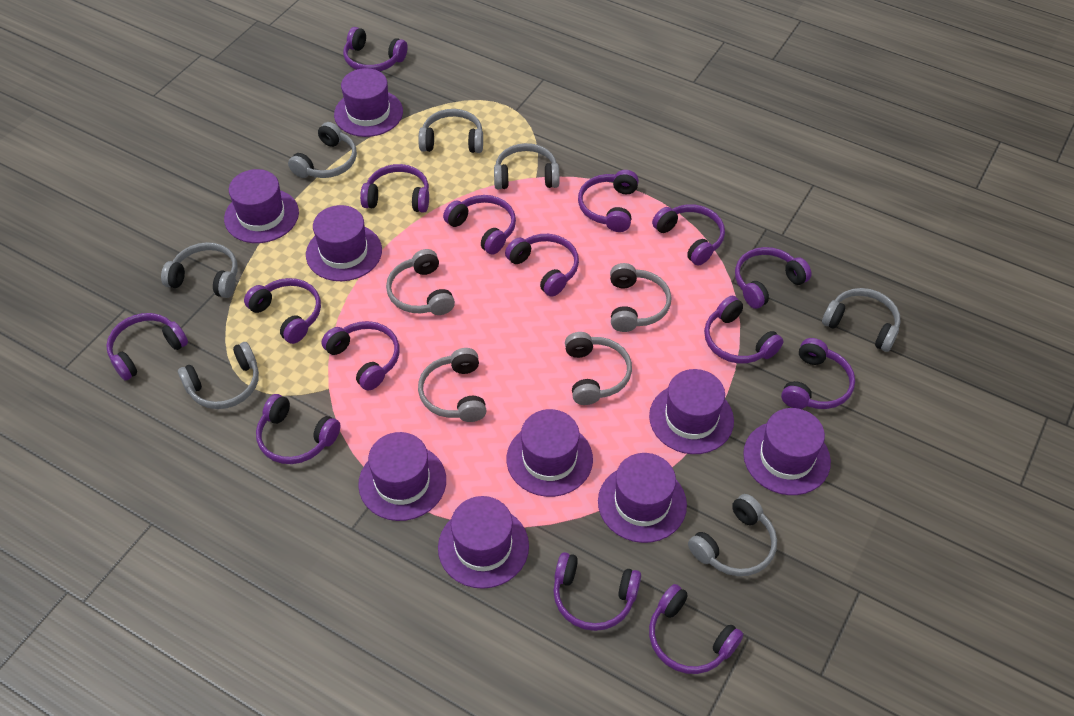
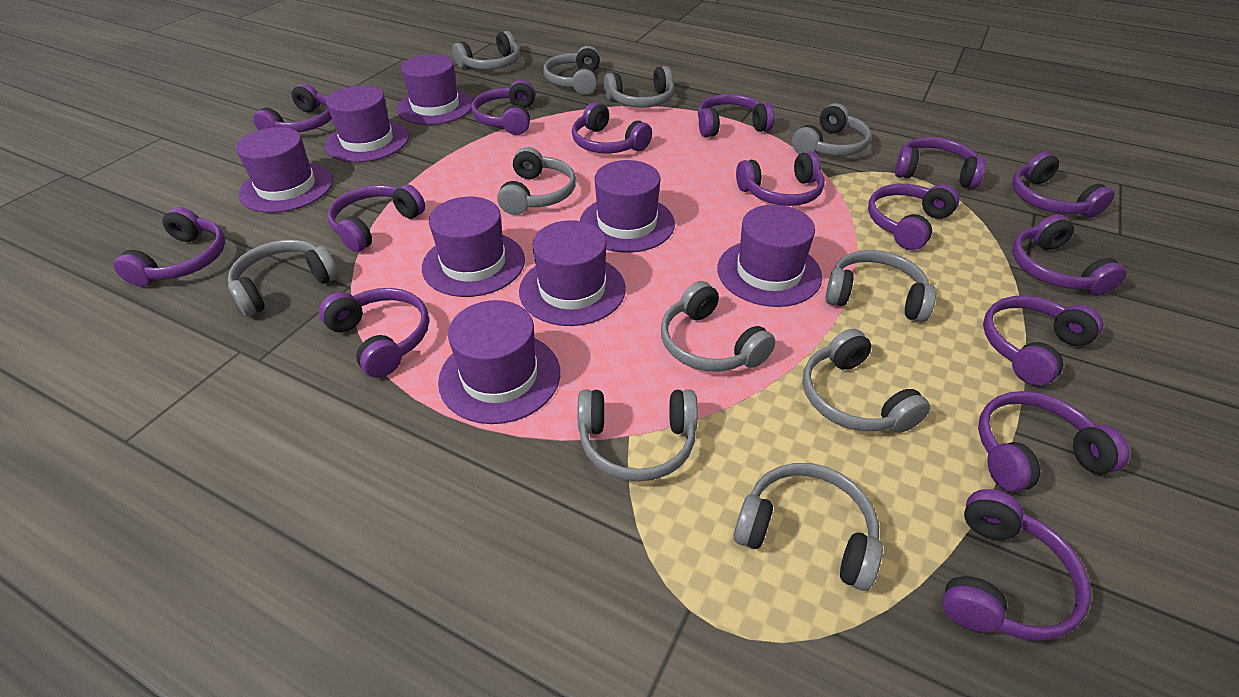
purple hat: 9 -> 8

